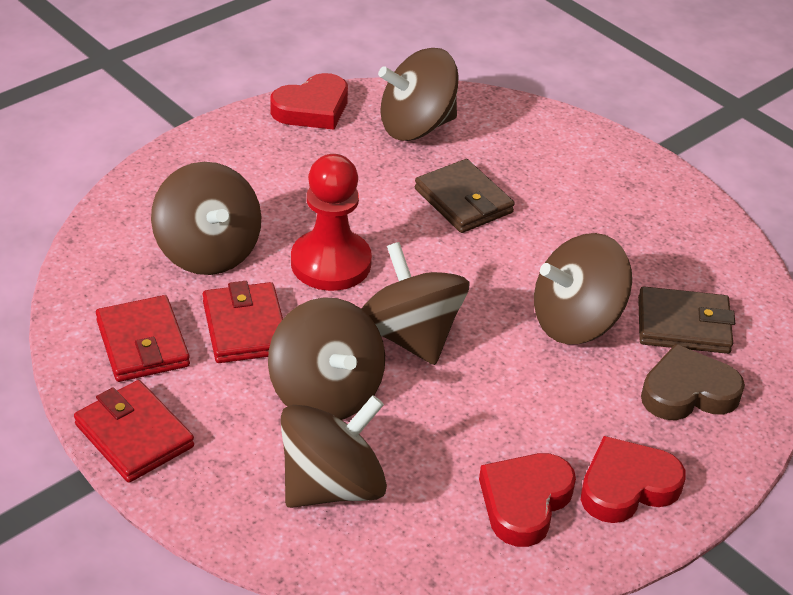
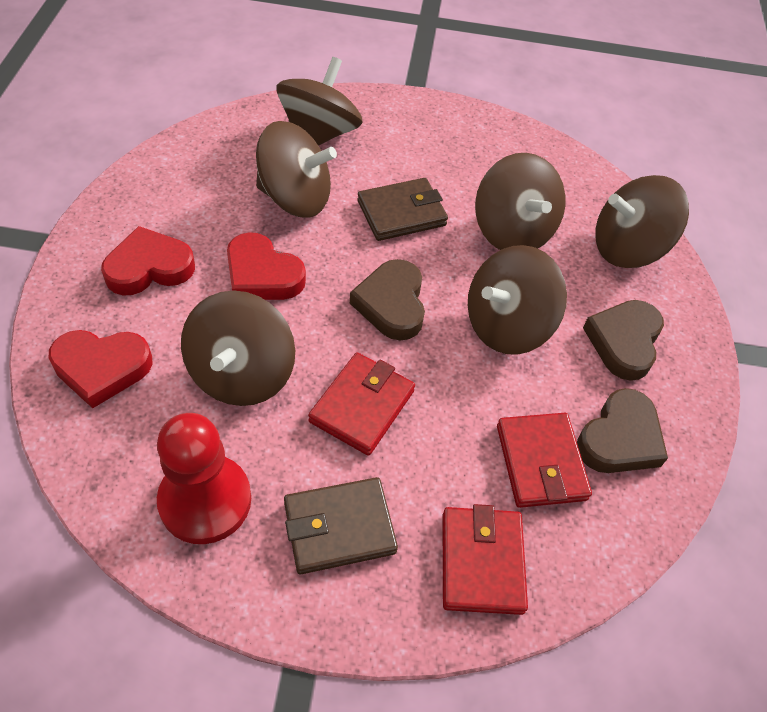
brown heart: 1 -> 3

